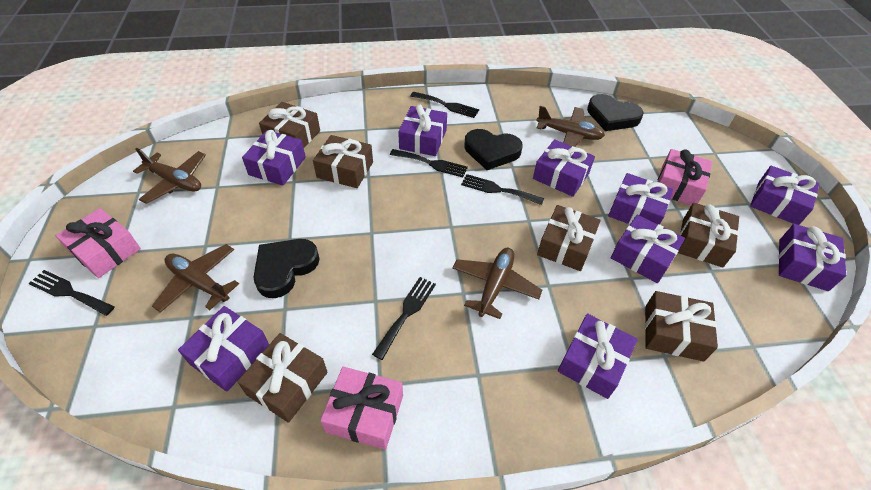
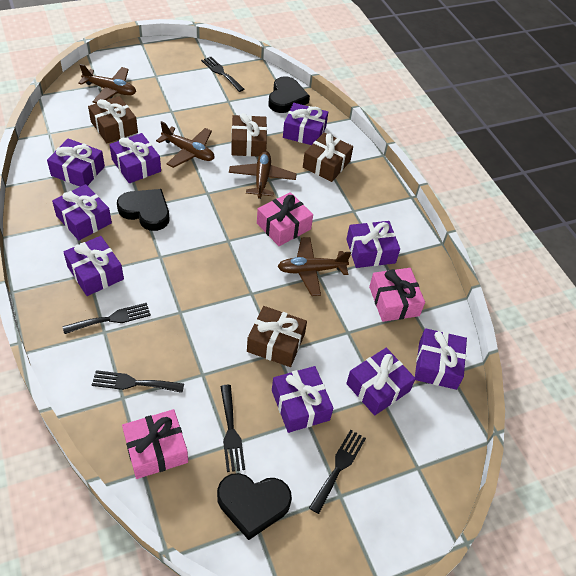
brown gift: 6 -> 4

